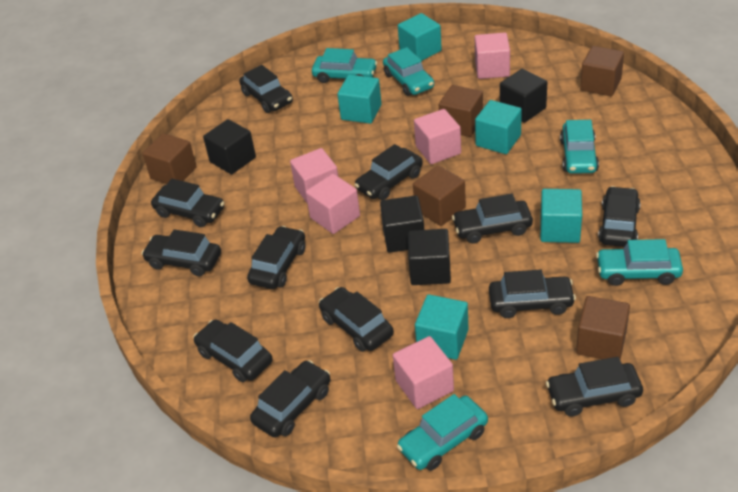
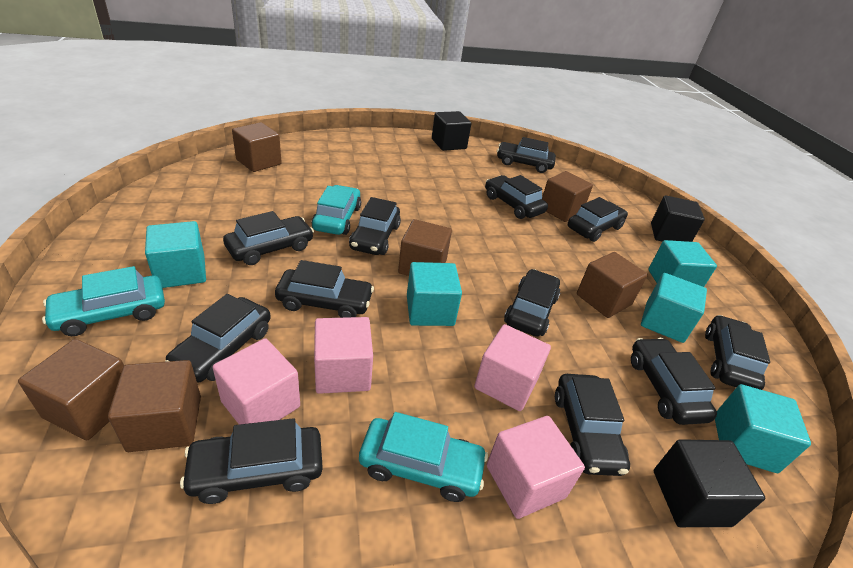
black cube: 4 -> 3
brown cube: 5 -> 6
pink cube: 5 -> 4
turquoise car: 5 -> 3

